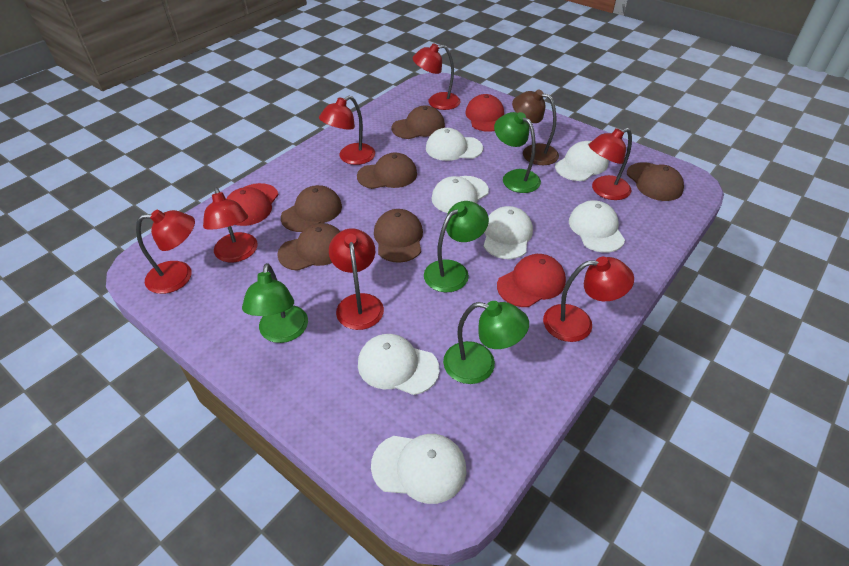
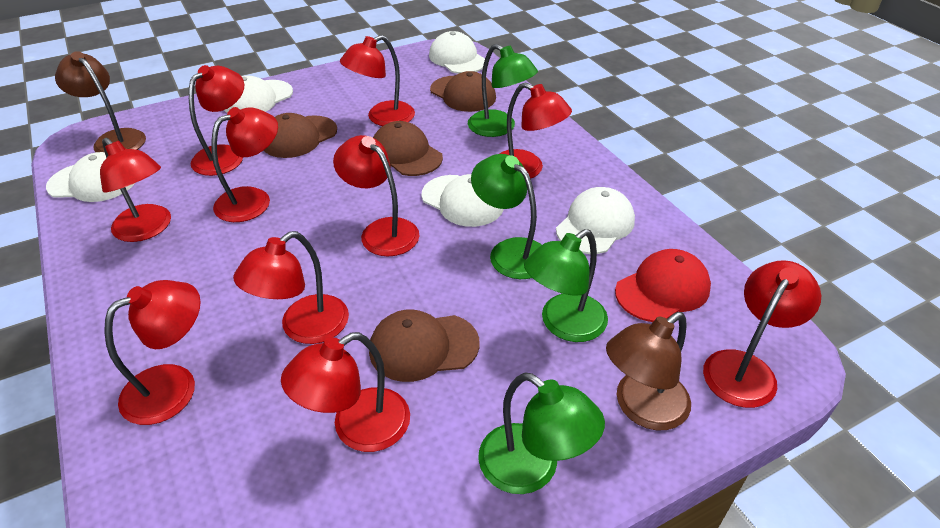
brown cap: 6 -> 4
brown lamp: 1 -> 2
red cap: 3 -> 1
red lamp: 7 -> 10
white cap: 7 -> 5

